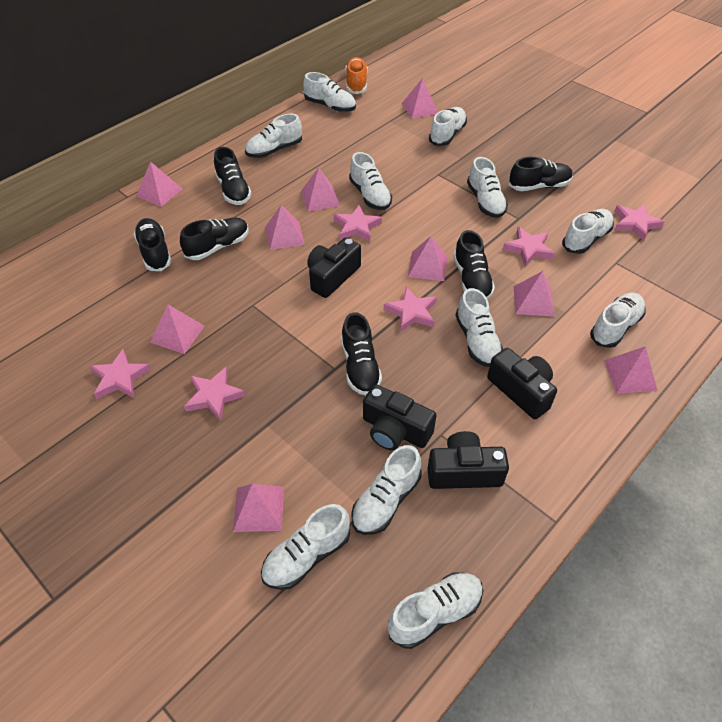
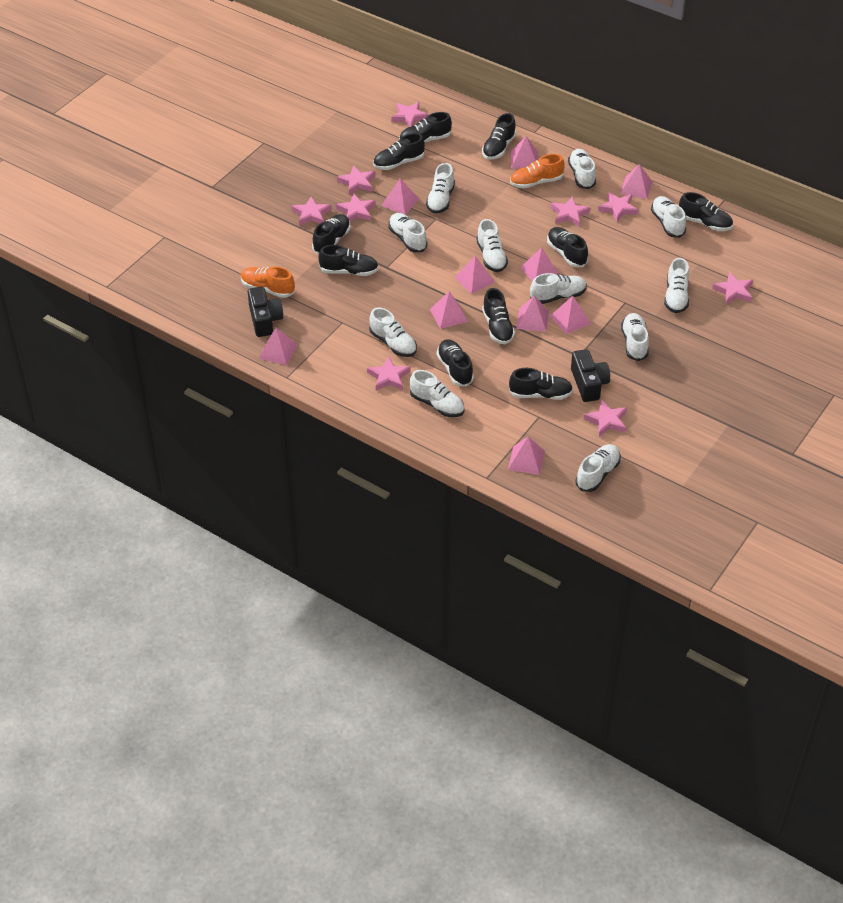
black camera: 4 -> 2
black shoe: 6 -> 10
orange shoe: 1 -> 2
pink pyramid: 9 -> 10
pink star: 6 -> 9

